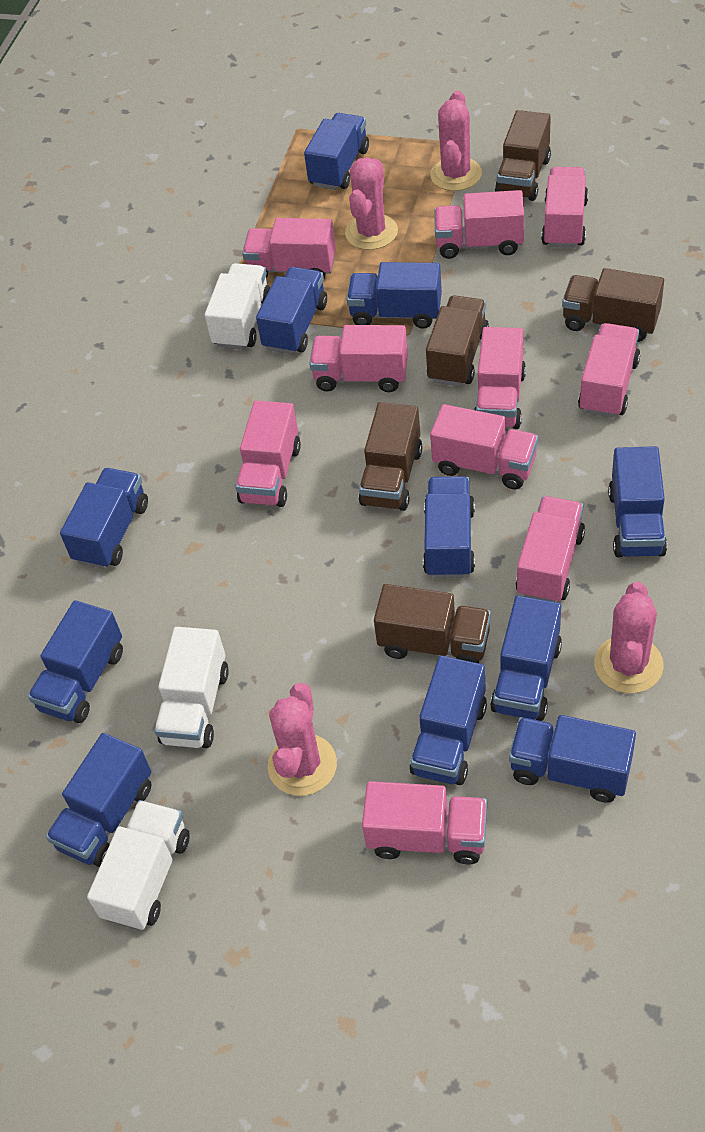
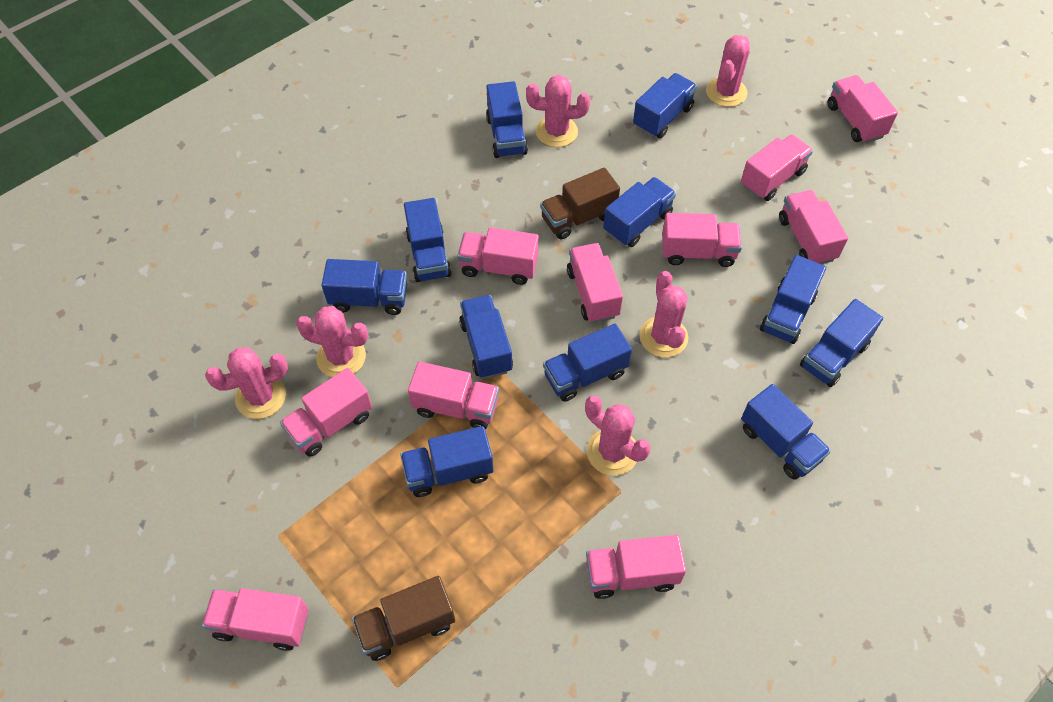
brown truck: 5 -> 2
pink cactus: 4 -> 6
white truck: 3 -> 0

